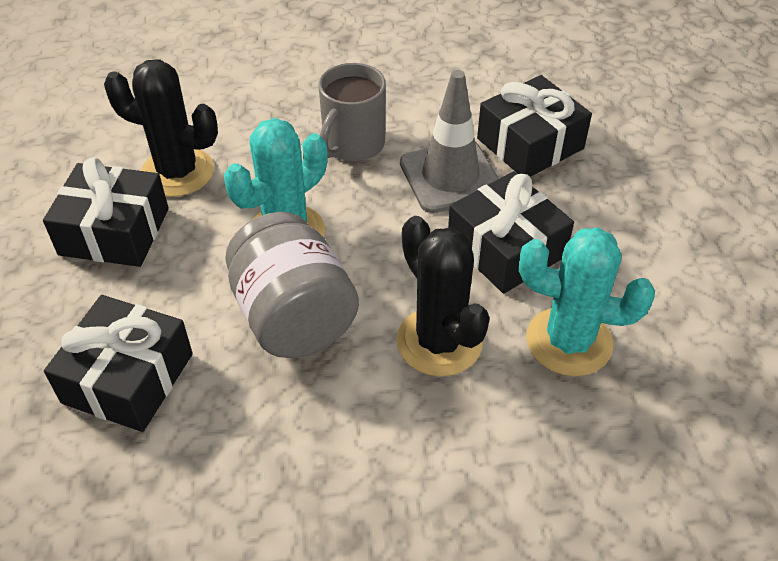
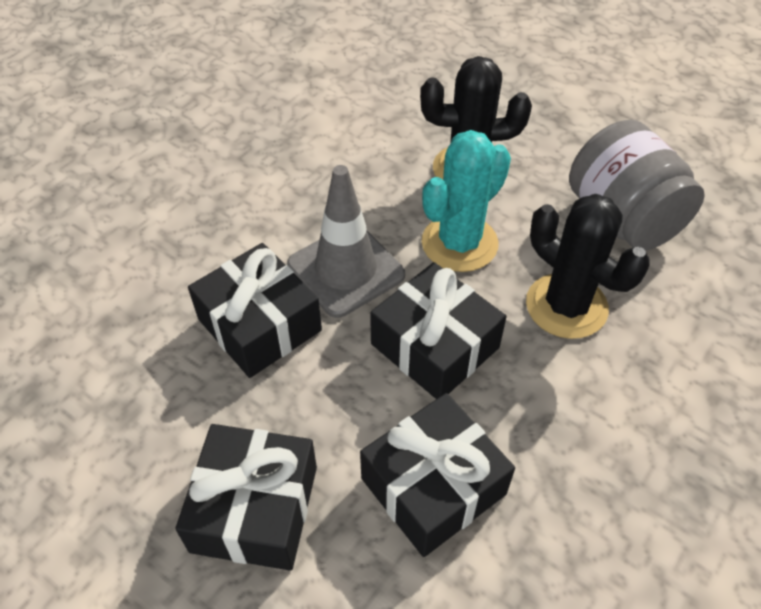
grey mug: 1 -> 0
turquoise cactus: 2 -> 1

